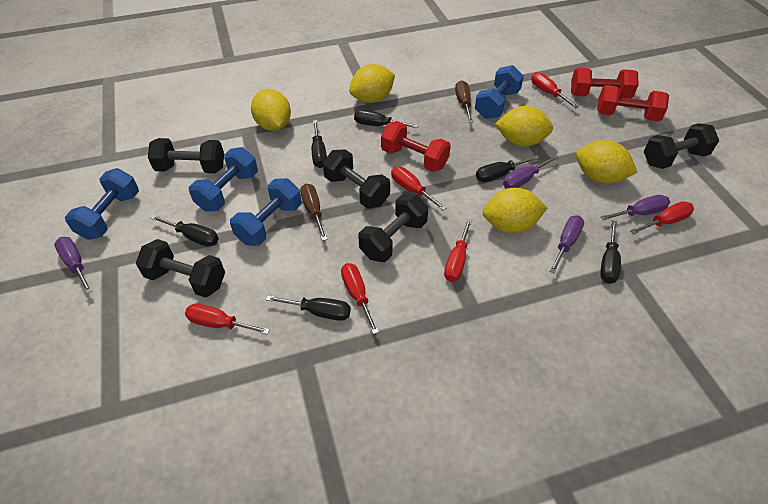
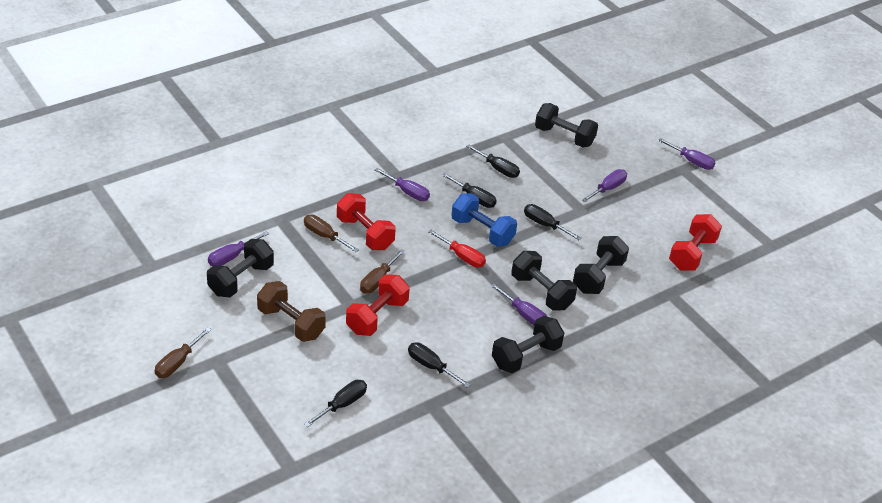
black screwdriver: 6 -> 5
blue dumbbell: 4 -> 1
brown dumbbell: 0 -> 1
brown screwdriver: 2 -> 3
purple screwdriver: 4 -> 5
red screwdriver: 6 -> 1
yellow lemon: 5 -> 0

